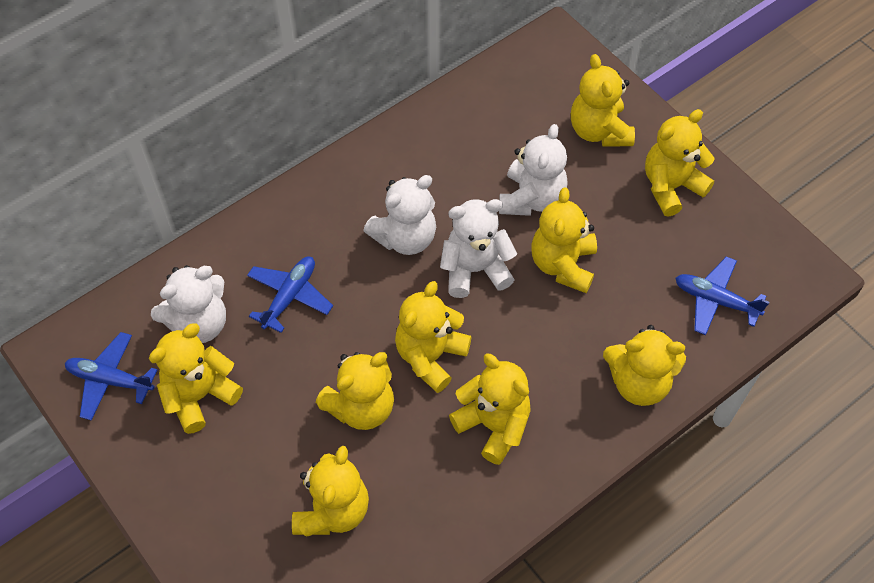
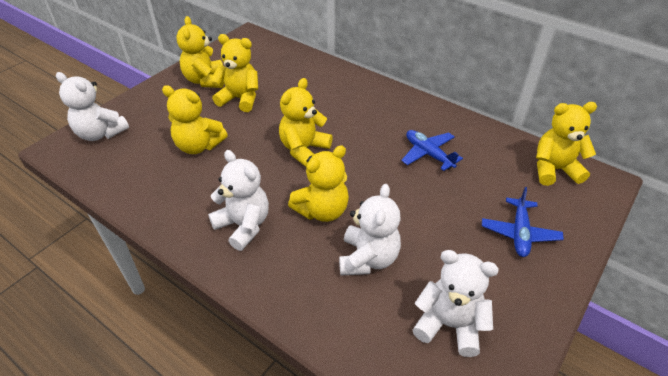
blue plane: 3 -> 2
yellow teddy bear: 9 -> 6

